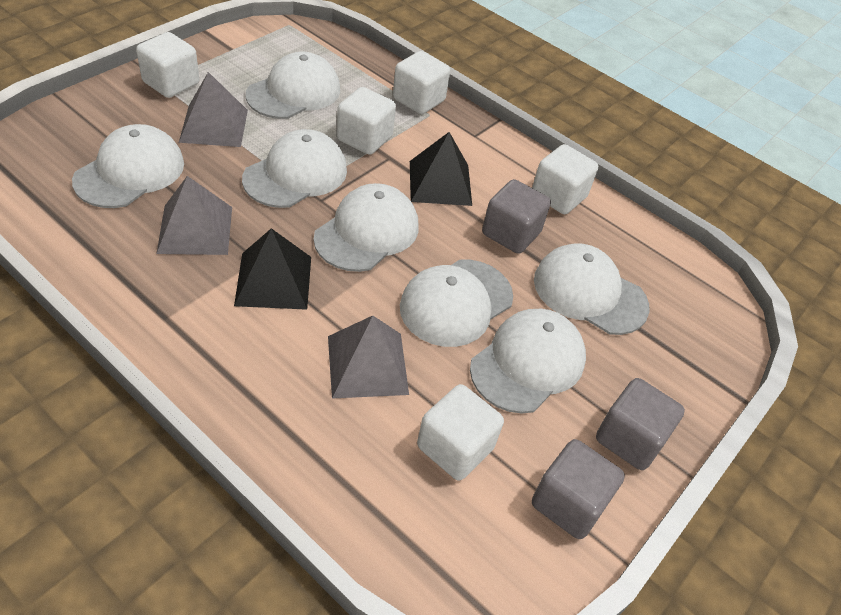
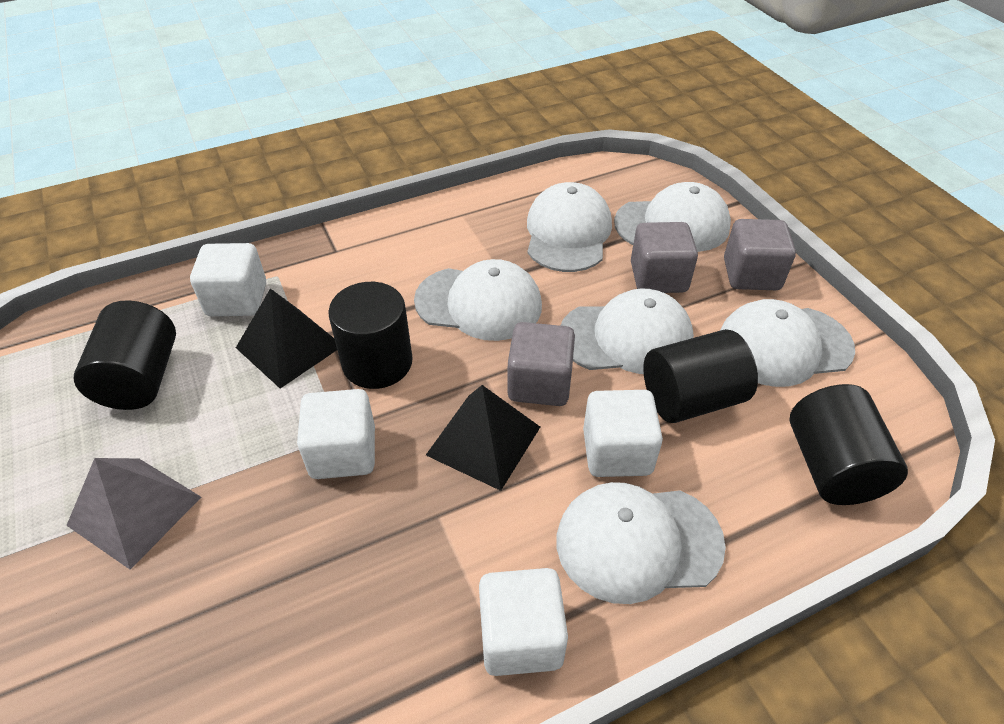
black cylinder: 0 -> 4
grey pyramid: 3 -> 1
white cap: 7 -> 6
white cube: 5 -> 4

